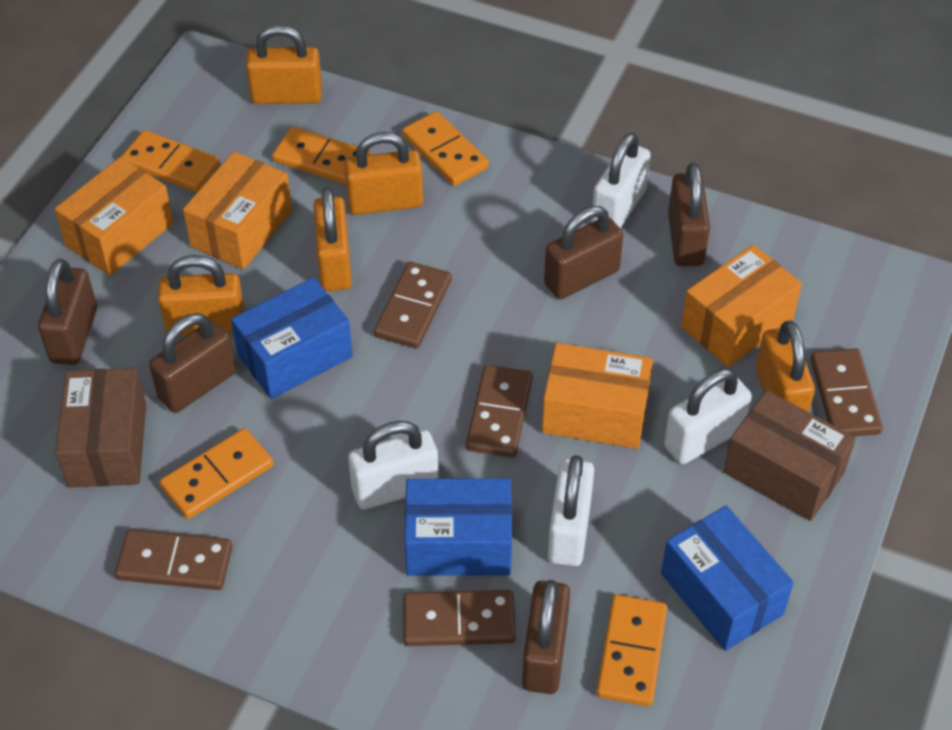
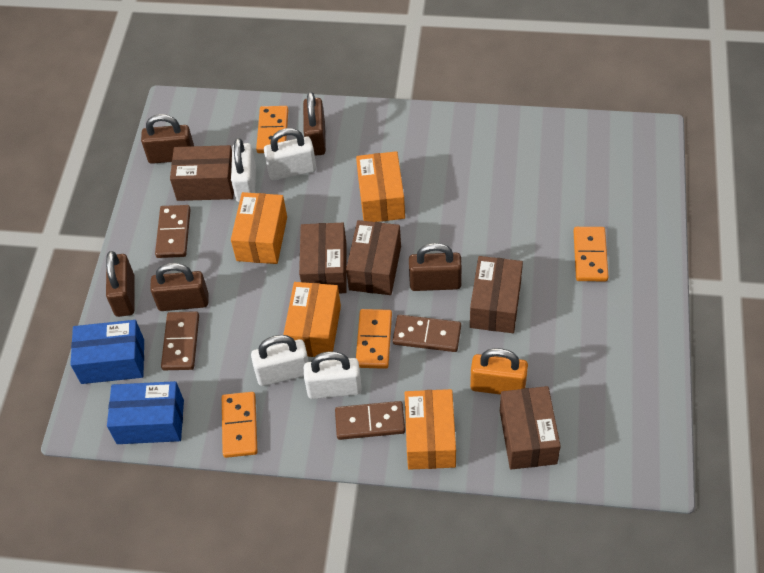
blue box: 3 -> 2
brown box: 2 -> 5
brown domino: 5 -> 4
orange domino: 5 -> 4
orange padlock: 5 -> 1

